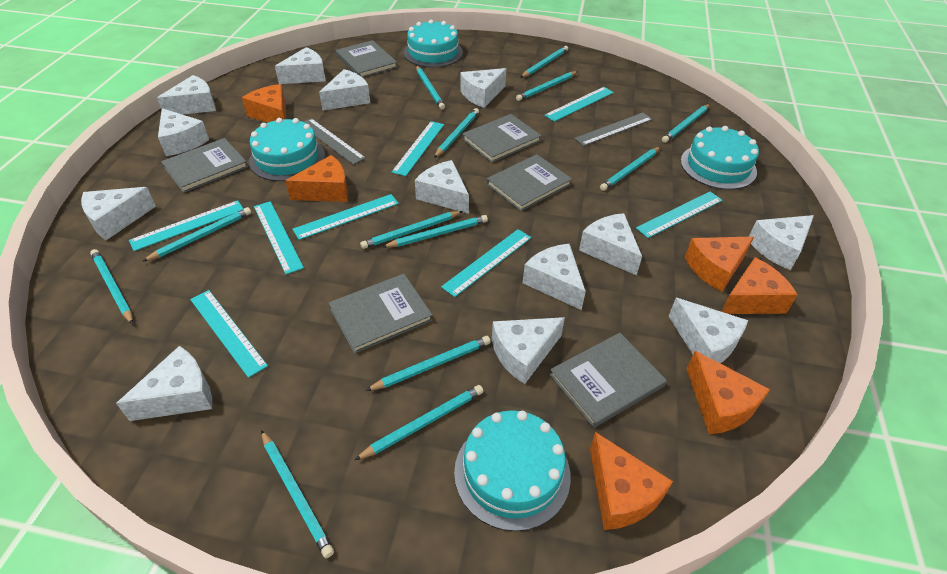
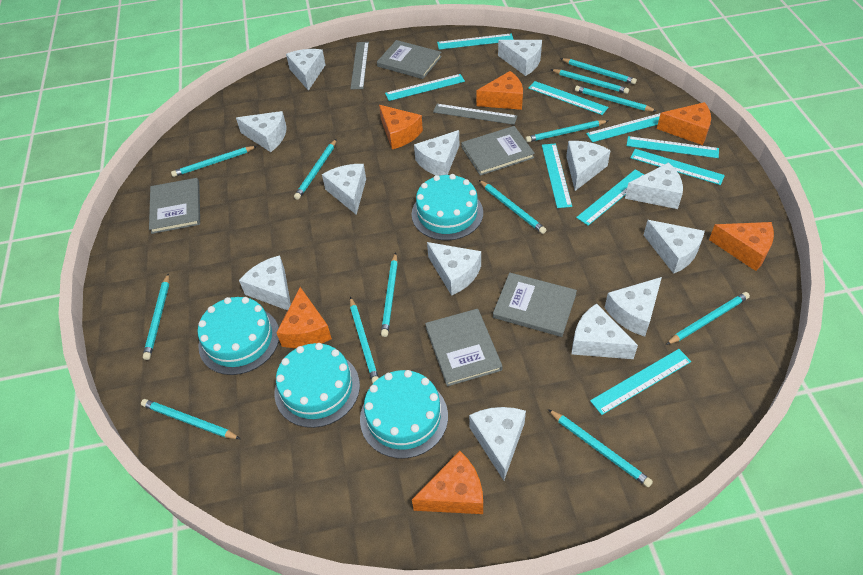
grey book: 6 -> 5
turquoise ruler: 8 -> 9

